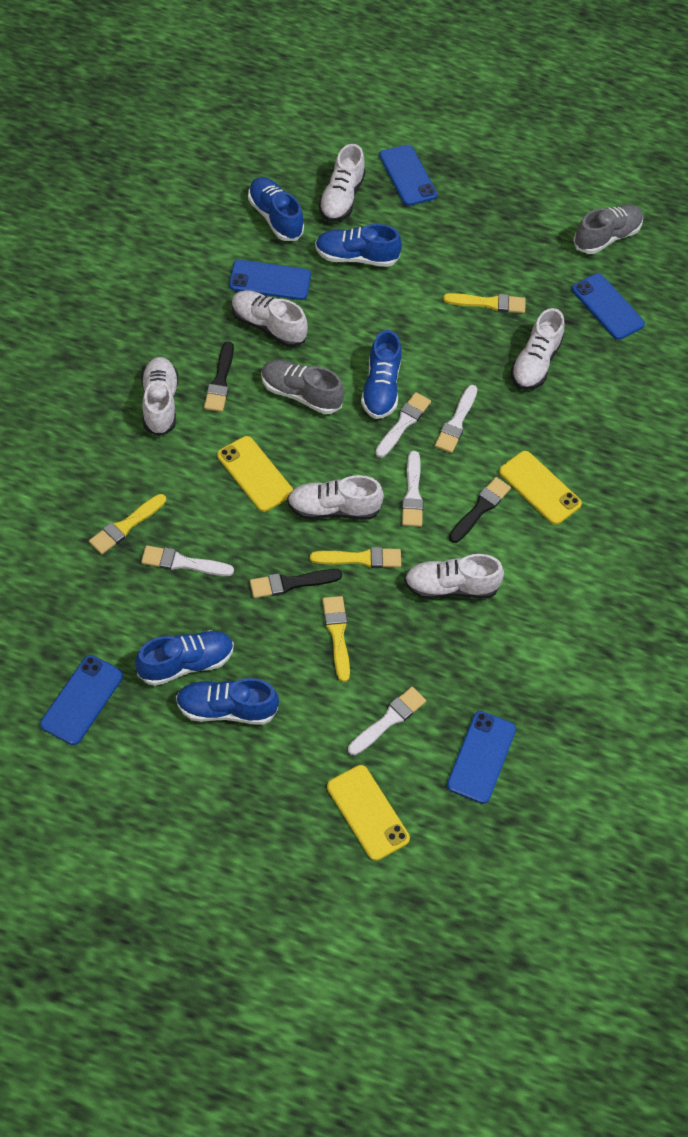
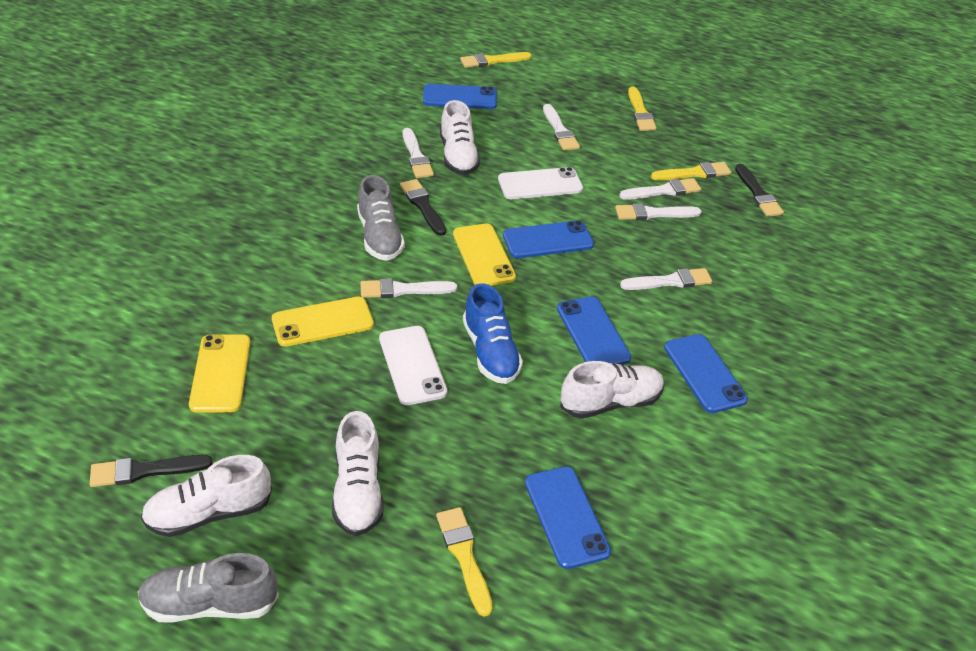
blue shoe: 5 -> 1
white brush: 5 -> 6
white phone: 0 -> 2
white shoe: 6 -> 4

